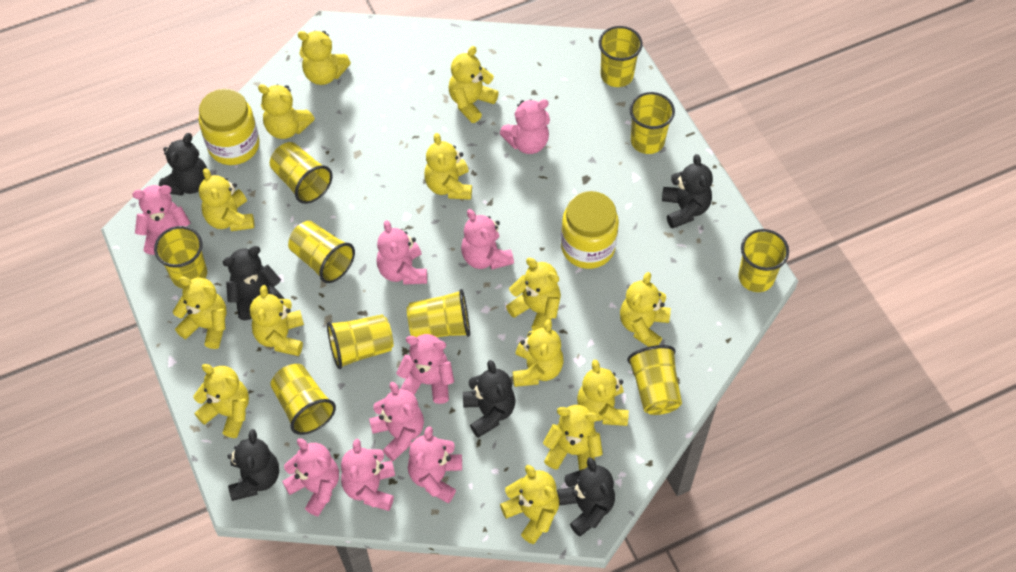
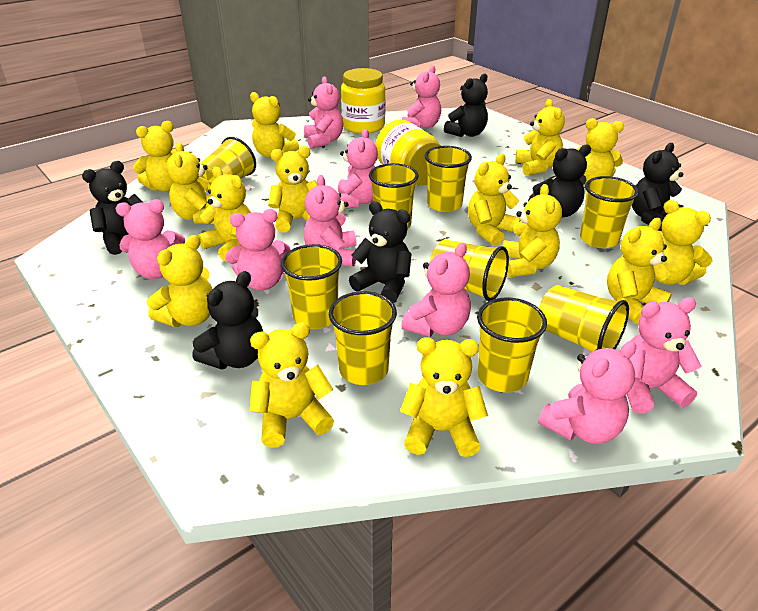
yellow cup: 10 -> 9

